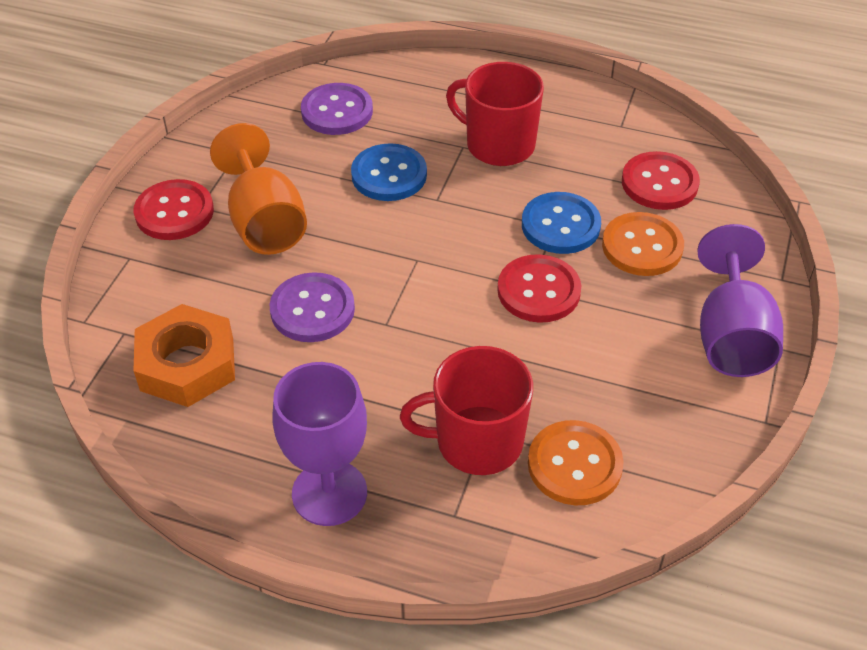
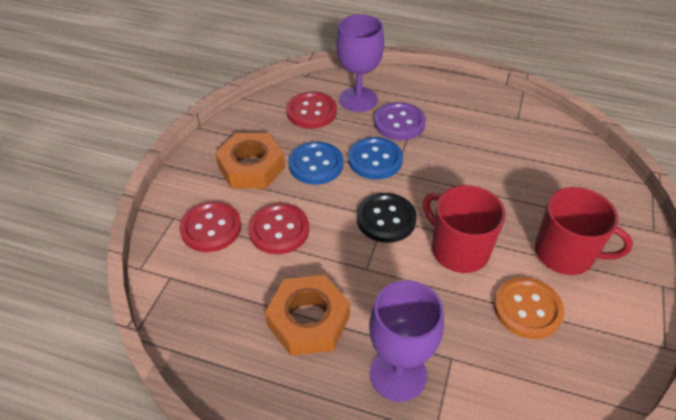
black button: 0 -> 1
orange button: 2 -> 1
orange goblet: 1 -> 0
orange nut: 1 -> 2
purple button: 2 -> 1

